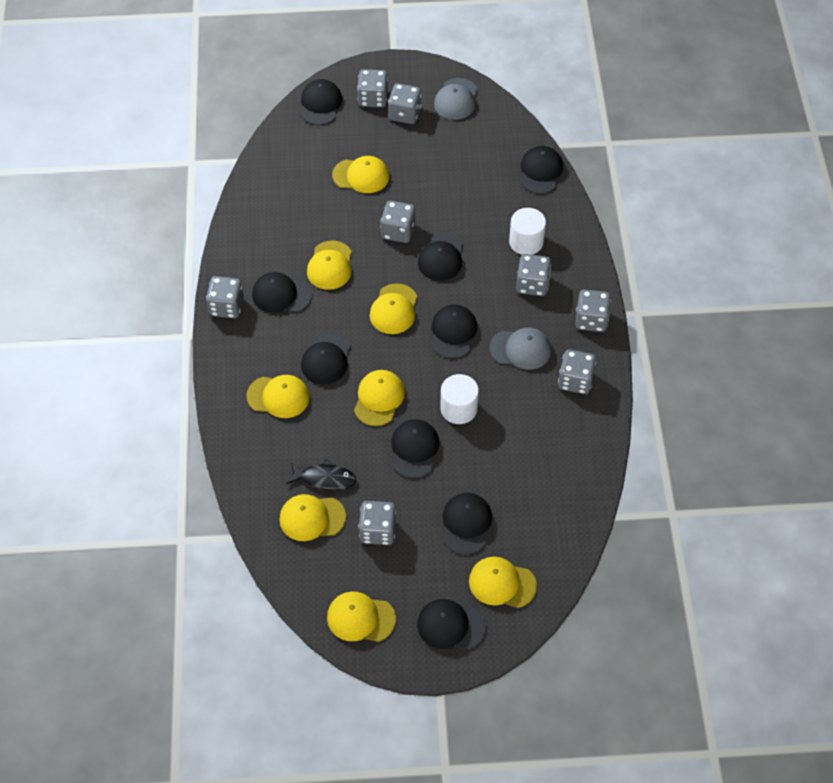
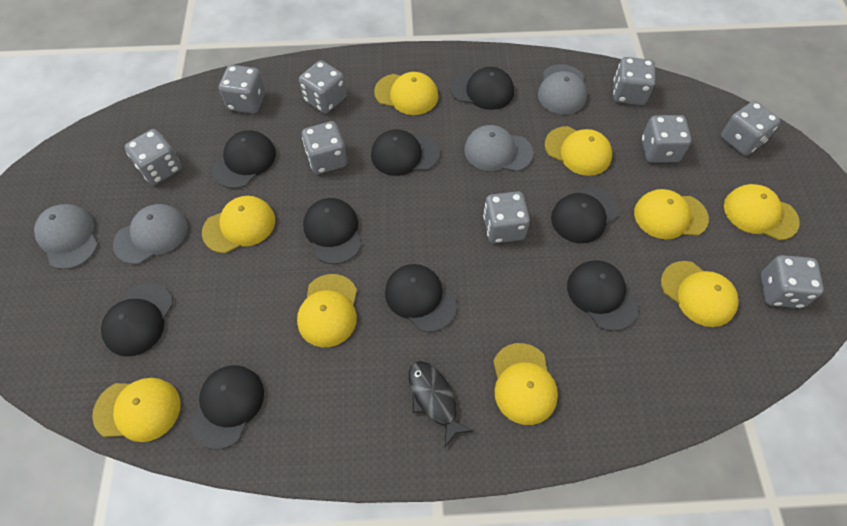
grey cap: 2 -> 4
grey dice: 8 -> 9
white cylinder: 2 -> 0
yellow cap: 8 -> 9

